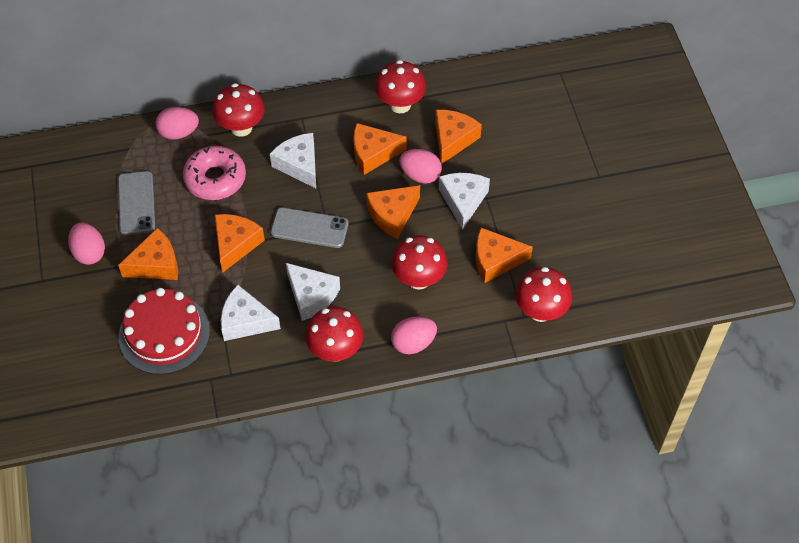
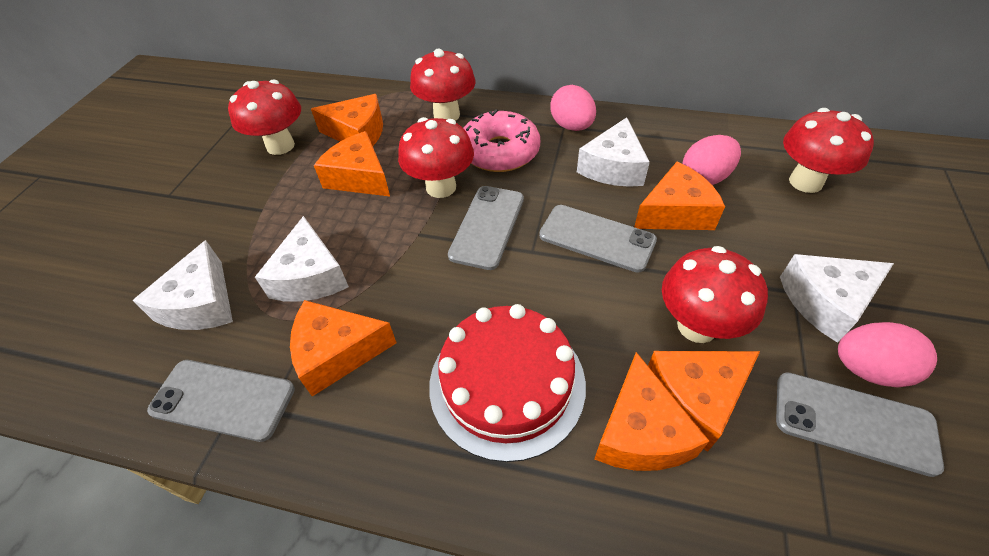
grey phone: 2 -> 4
pink egg: 4 -> 3

